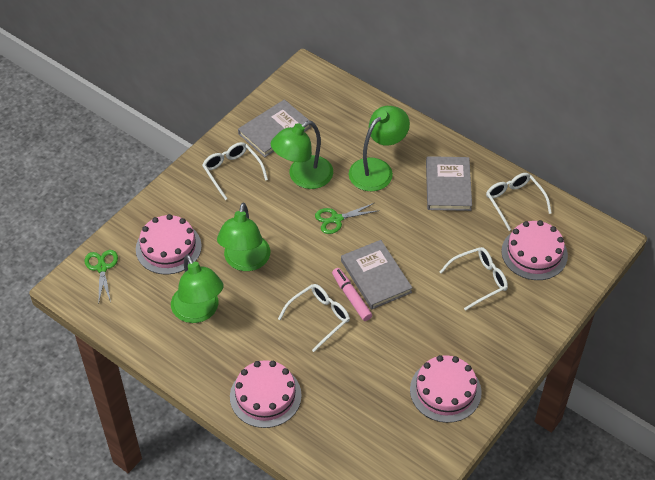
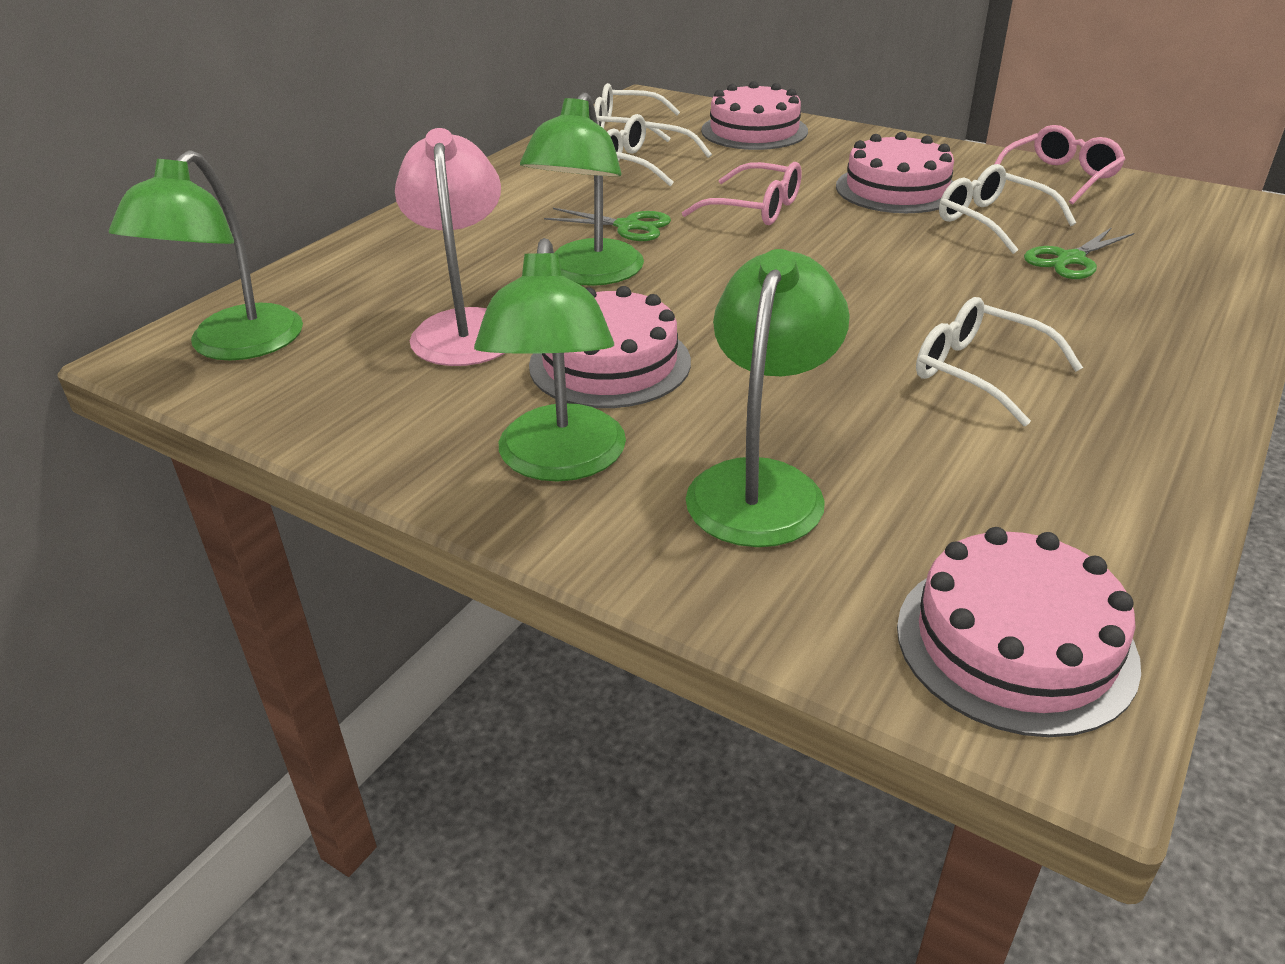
grey book: 3 -> 0
pink glasses: 0 -> 2
pink lamp: 0 -> 1
pink marker: 1 -> 0

